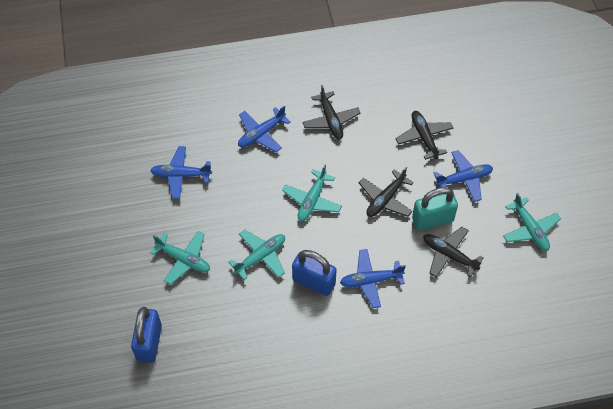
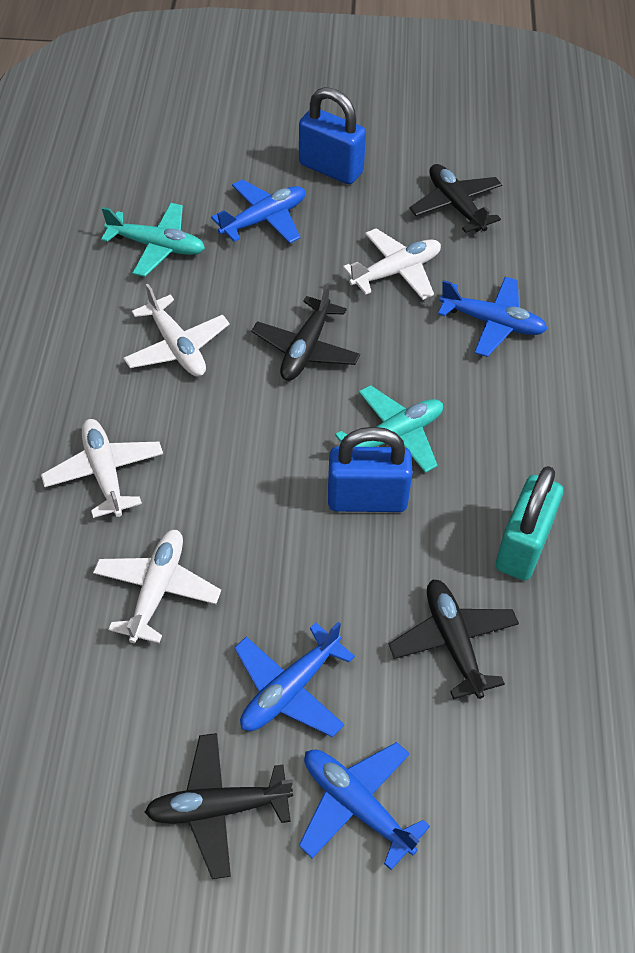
turquoise plane: 4 -> 2
white plane: 0 -> 4

